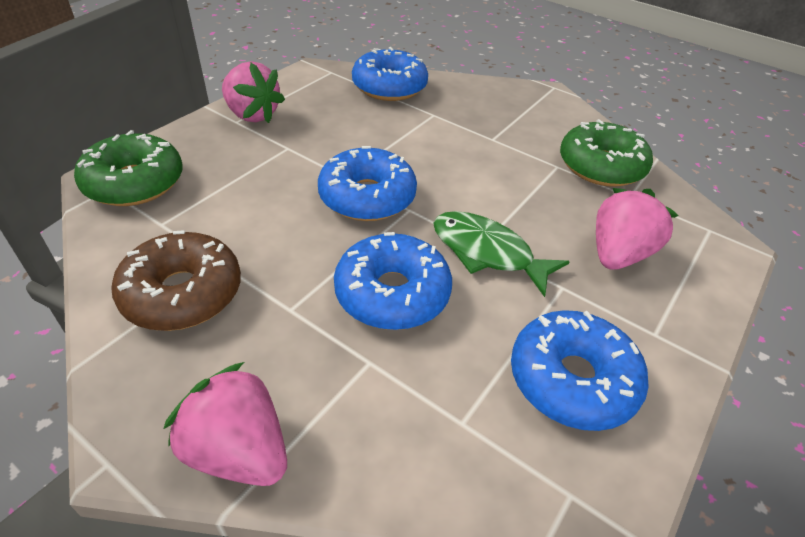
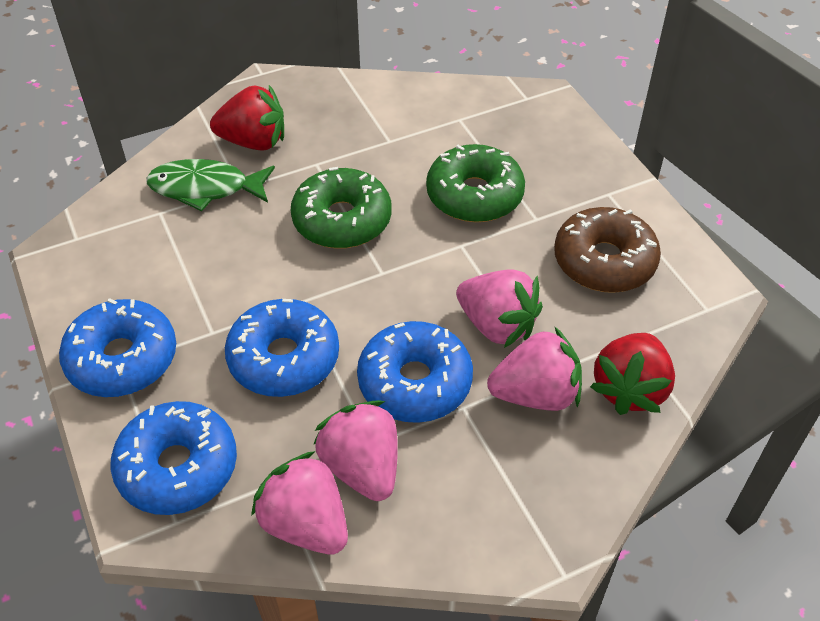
pink strawberry: 3 -> 4
red strawberry: 0 -> 2

